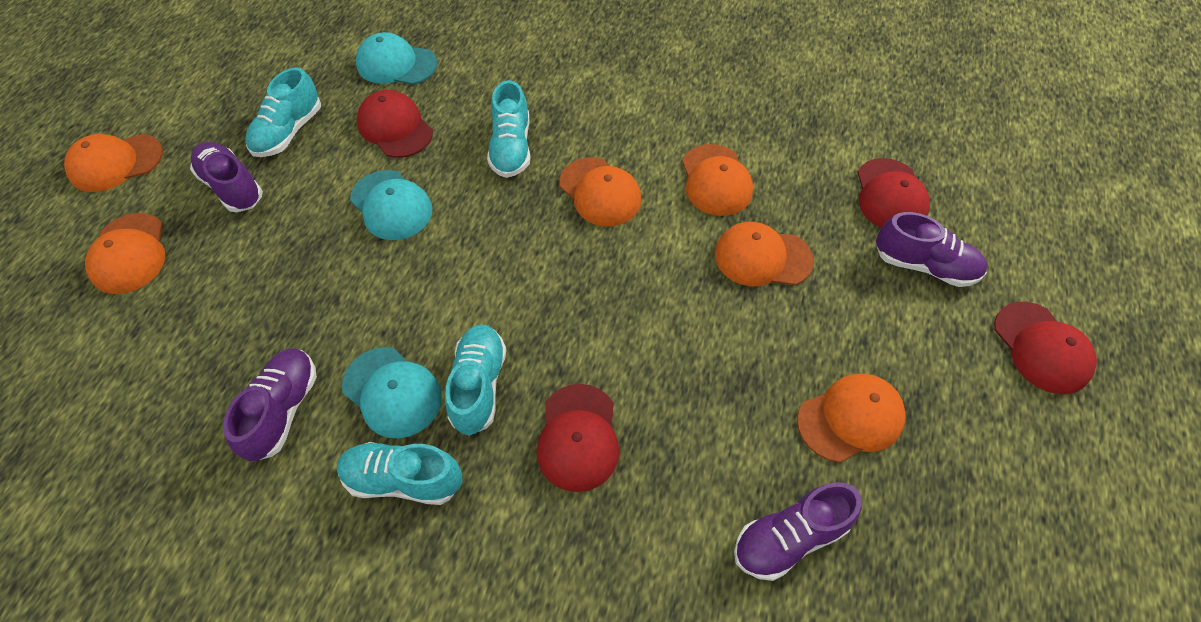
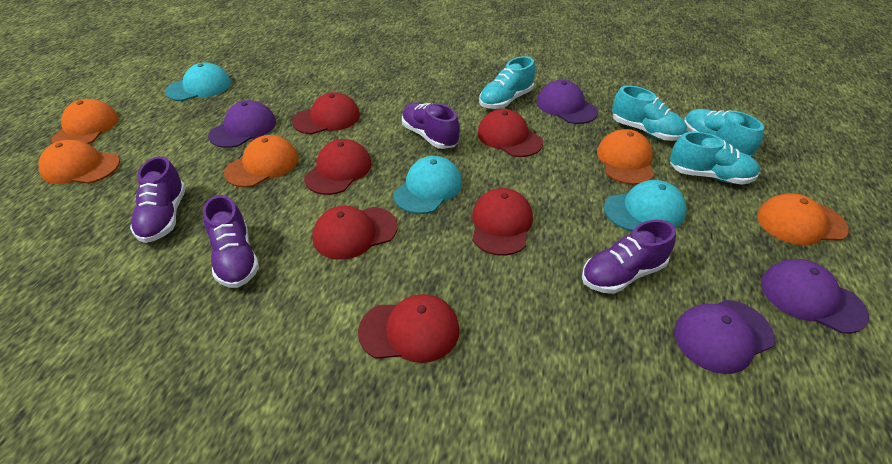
orange cap: 6 -> 5
purple cap: 0 -> 4
red cap: 4 -> 6

